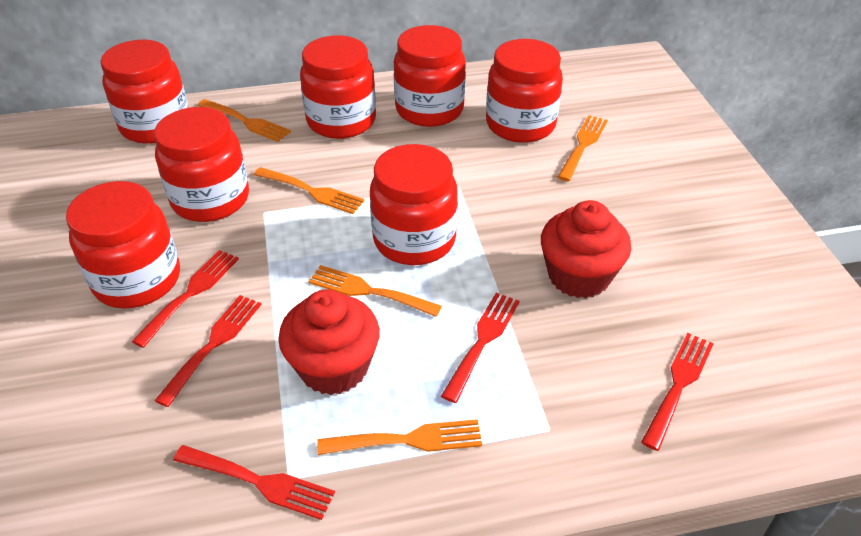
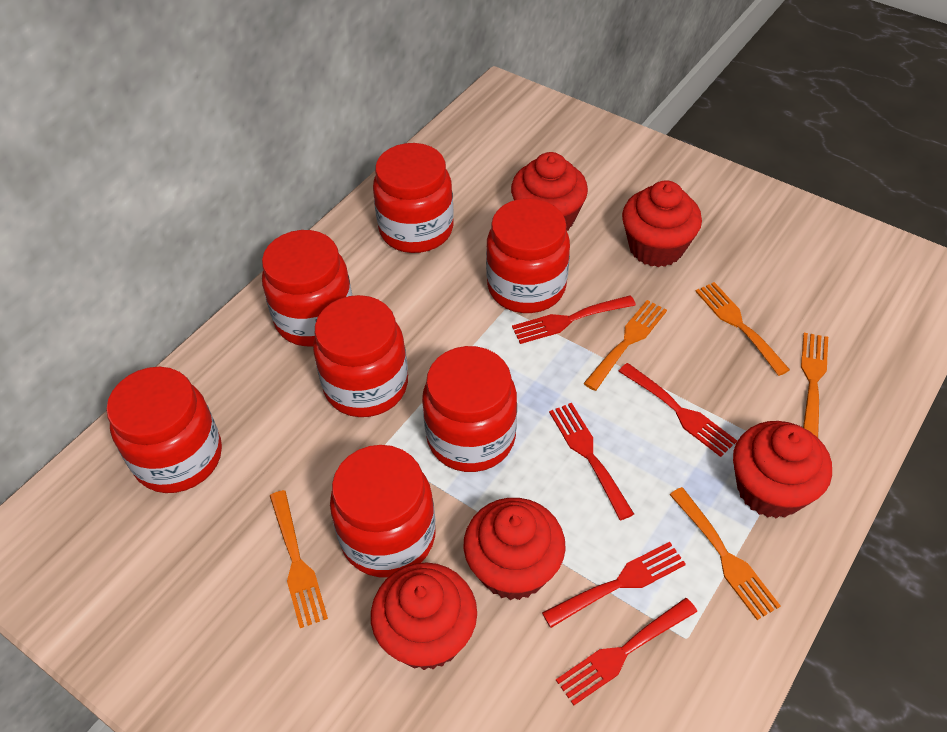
red cupcake: 2 -> 5

